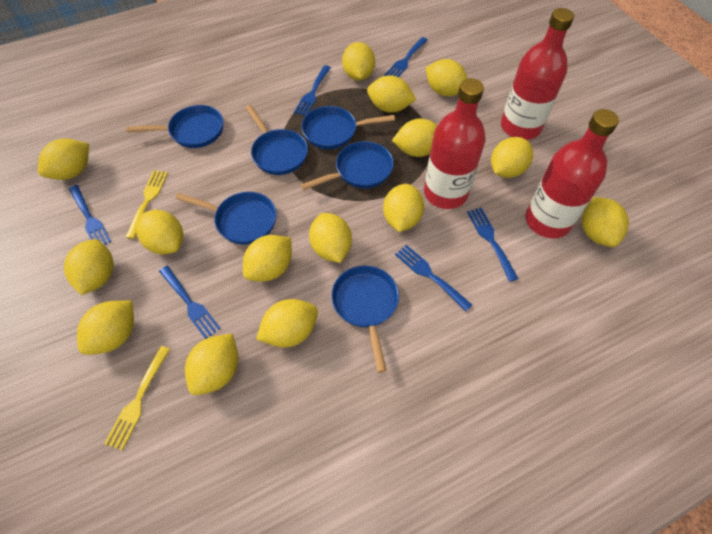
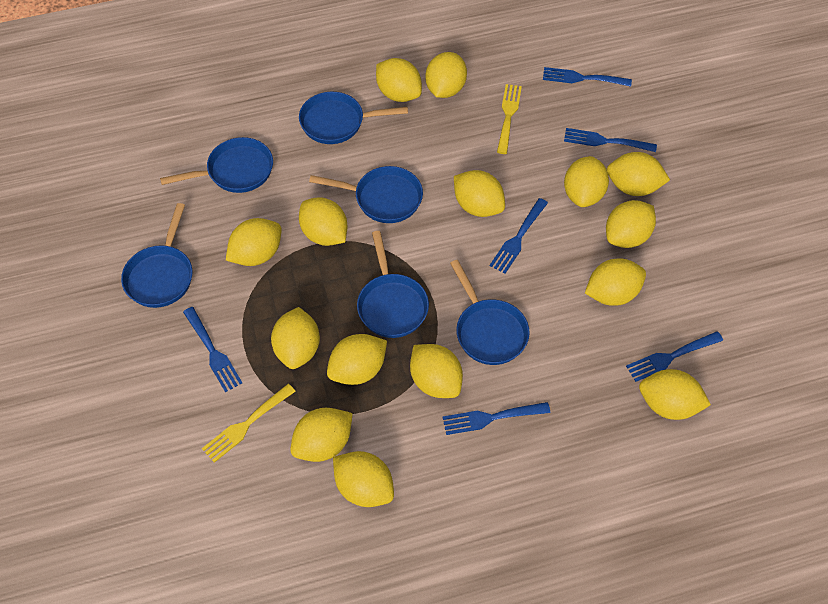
red bottle: 3 -> 0

